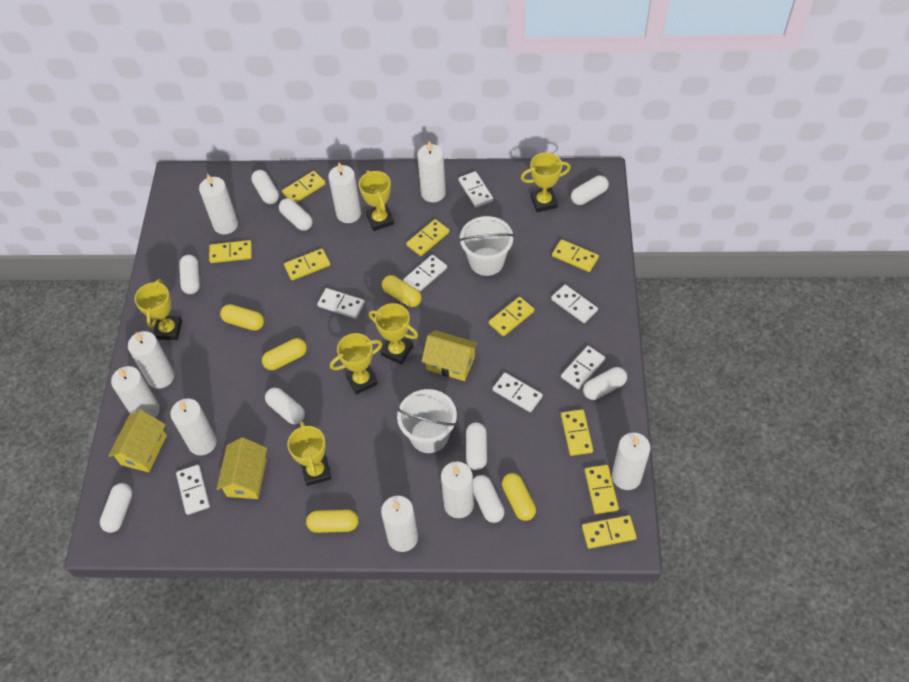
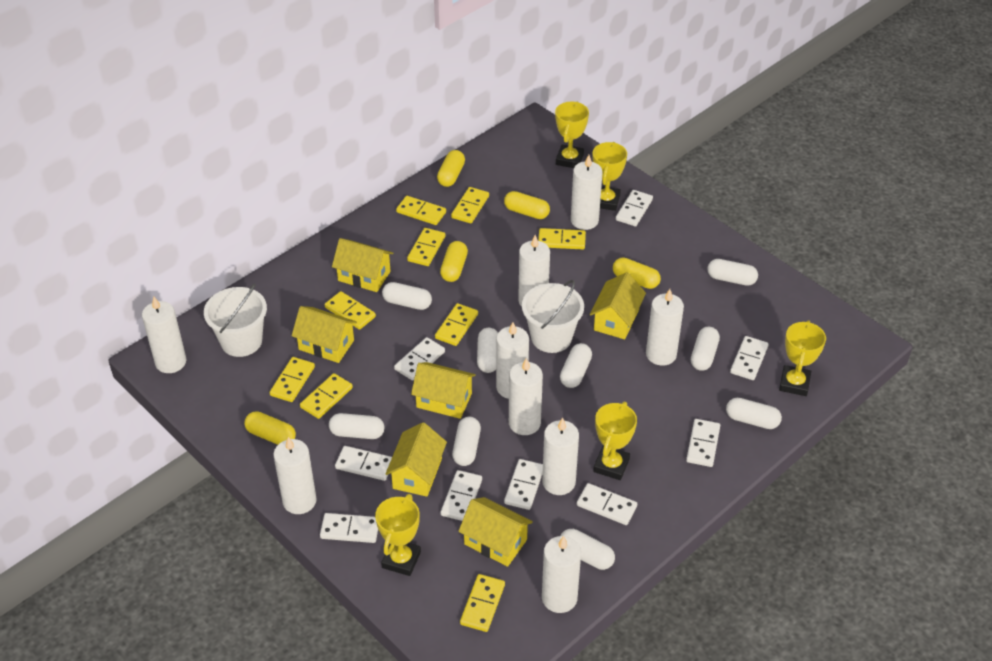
white domino: 7 -> 9
yellow house: 3 -> 6
yellow trophy: 6 -> 5

